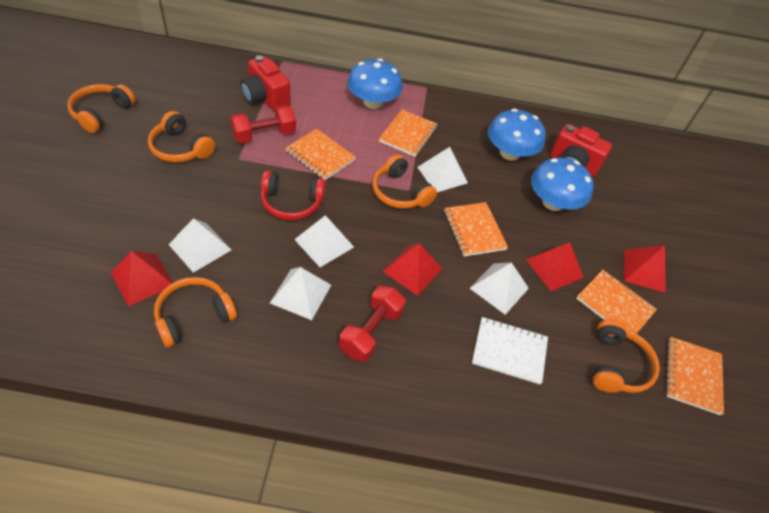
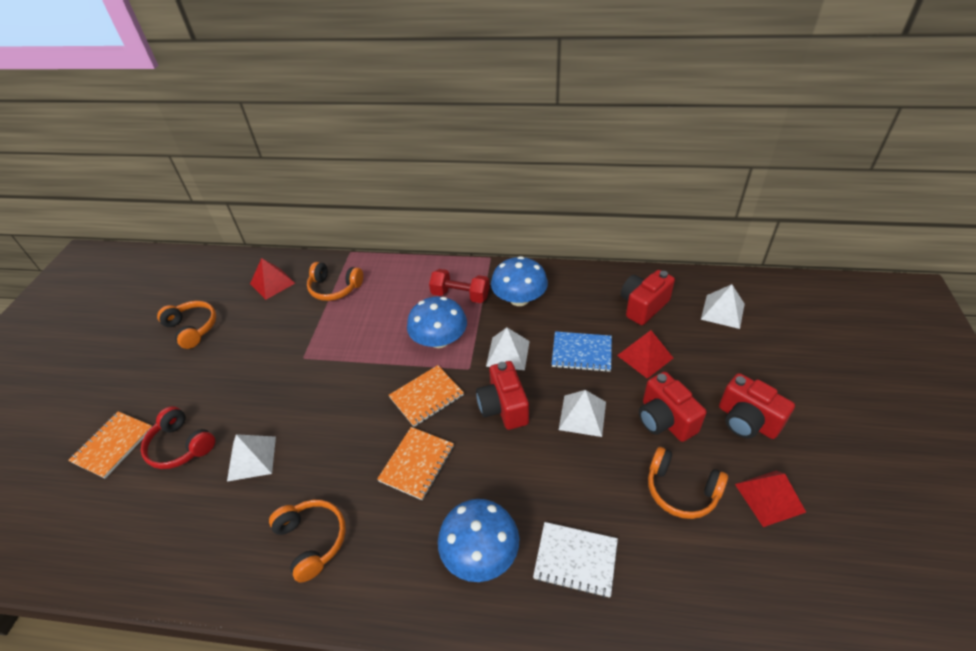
blue notebook: 0 -> 1
orange headphones: 5 -> 4
orange notebook: 5 -> 3
red camera: 2 -> 4
red dumbbell: 2 -> 1
red pyramid: 4 -> 3
white pyramid: 5 -> 4

